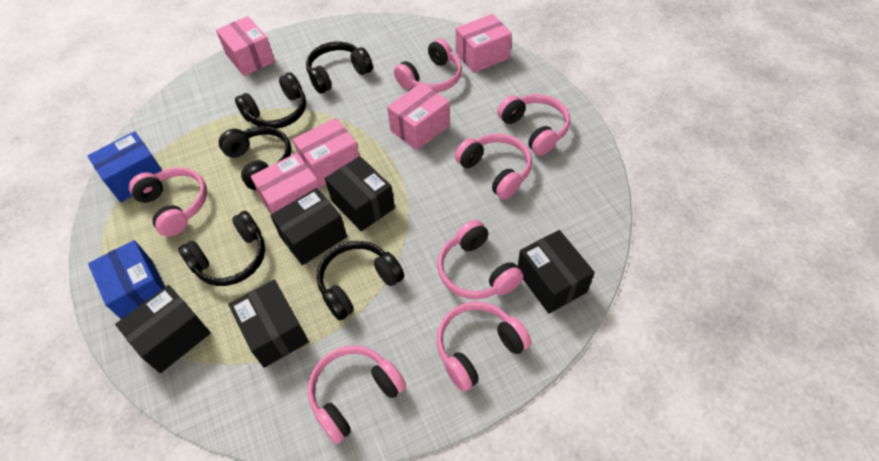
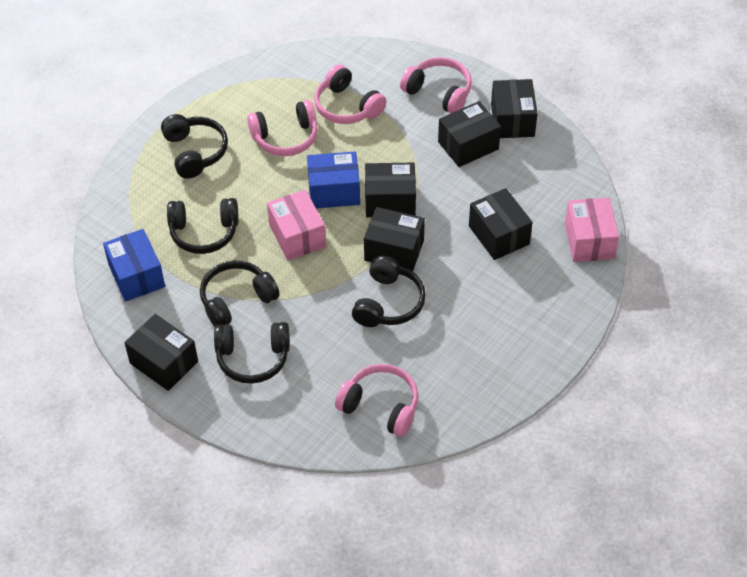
black box: 5 -> 6
pink box: 5 -> 2
pink headphones: 7 -> 4

